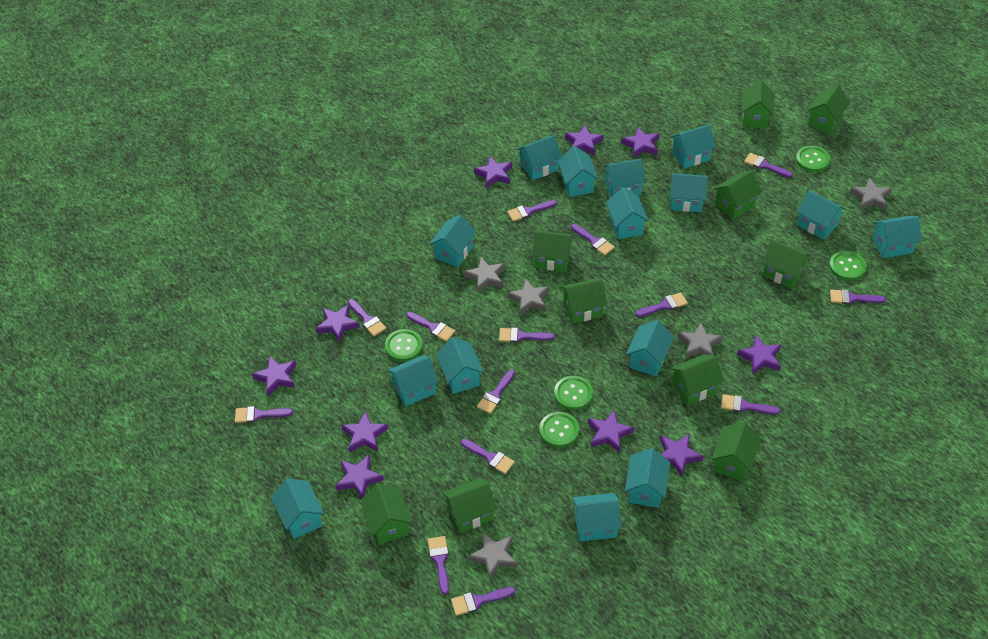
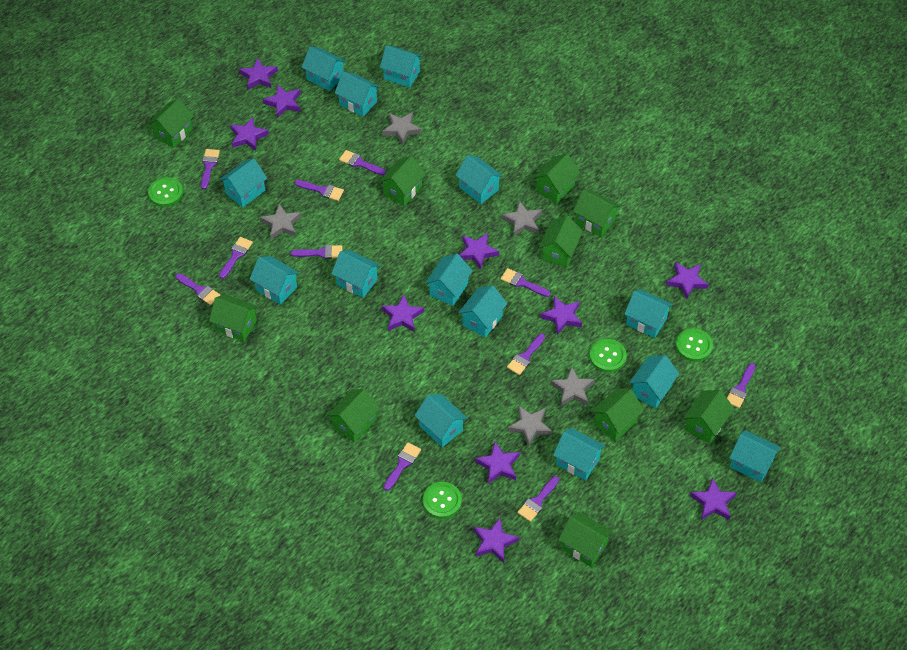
green button: 5 -> 4
purple brush: 14 -> 11
turquoise house: 15 -> 14

